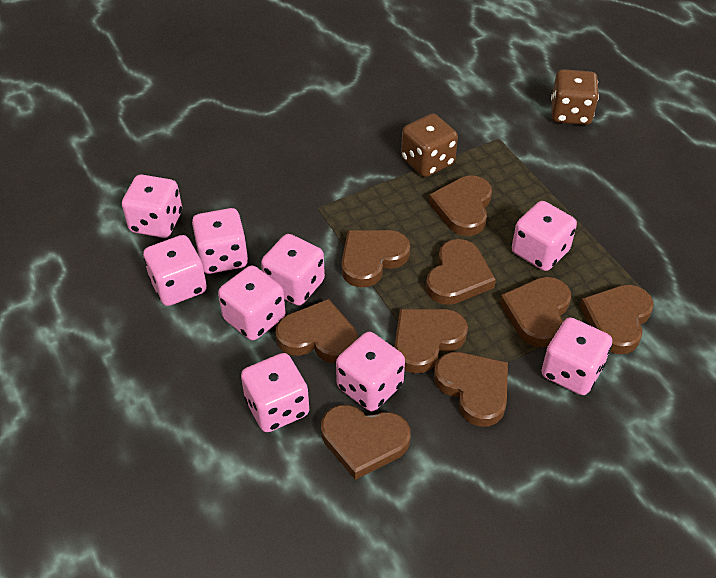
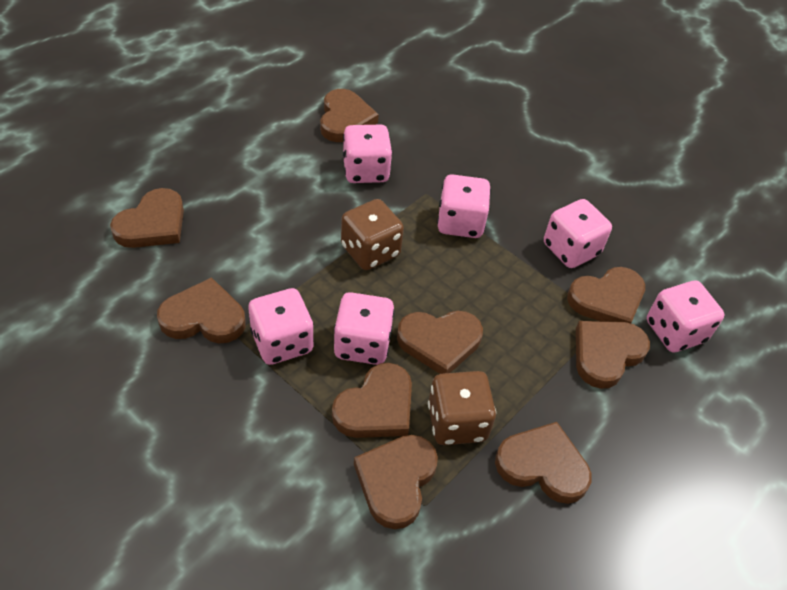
pink dice: 9 -> 6

